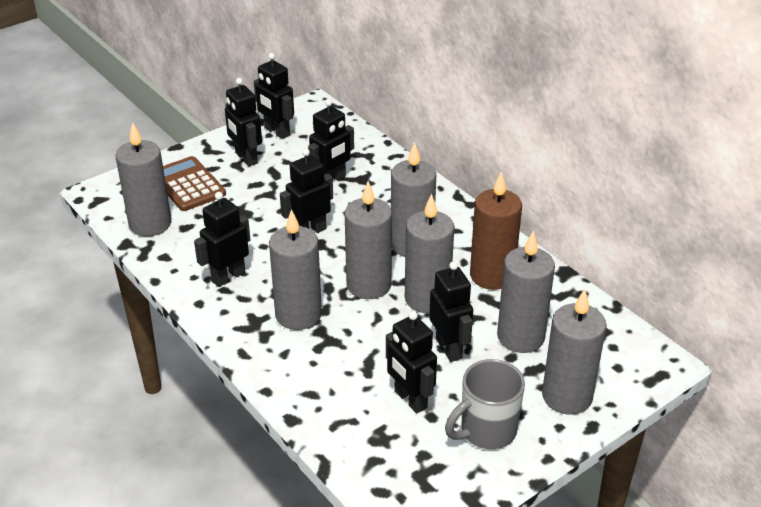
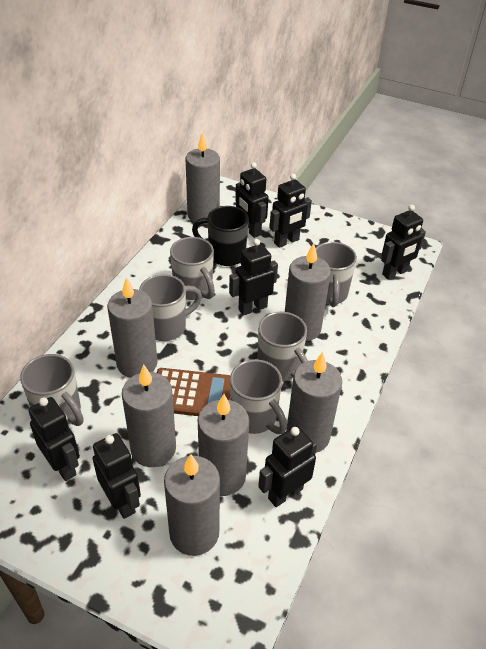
black mug: 0 -> 1
brown candle: 1 -> 0
grey mug: 1 -> 6

